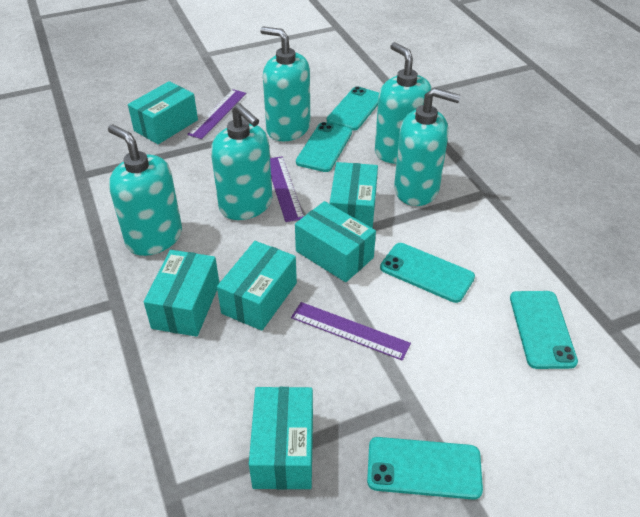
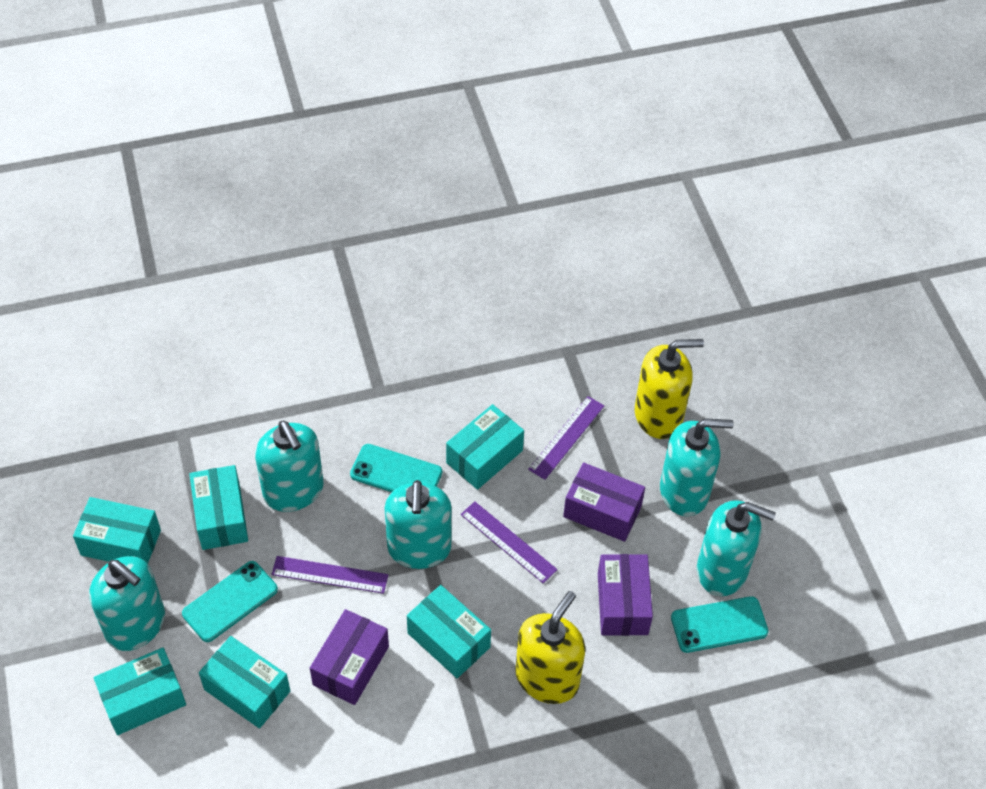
purple box: 0 -> 3
turquoise phone: 5 -> 3
yellow soap dispenser: 0 -> 2

